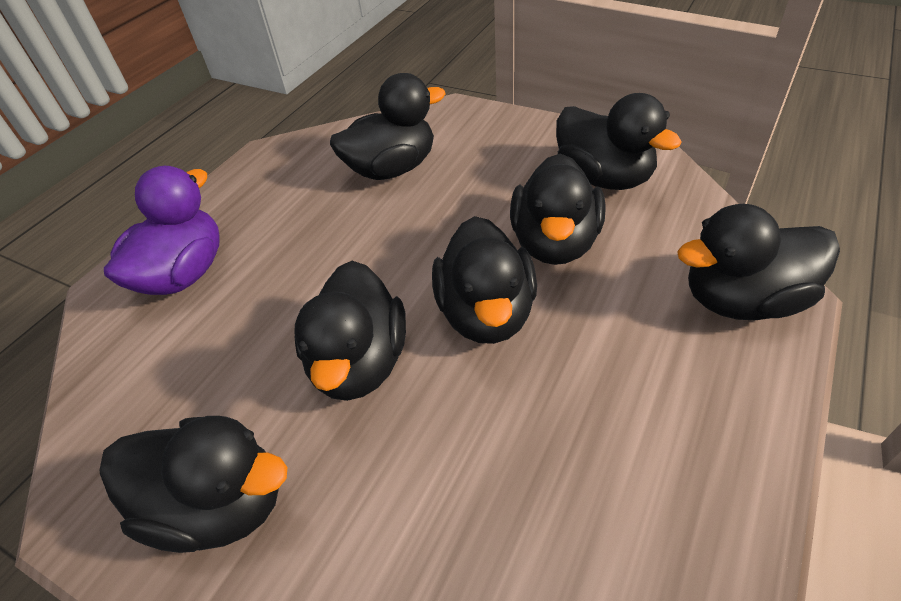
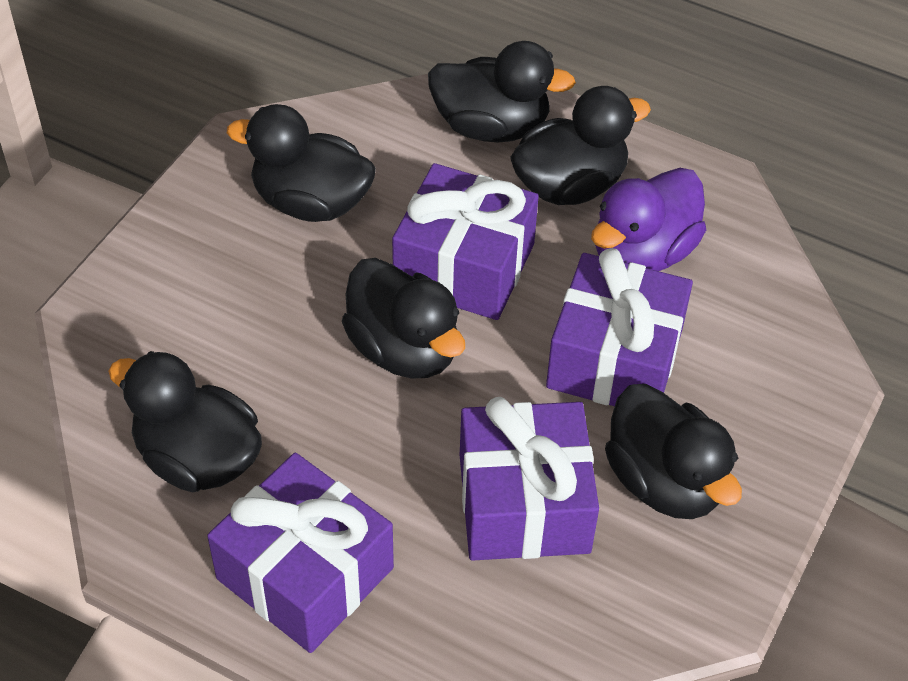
black duck: 7 -> 6
purple gift: 0 -> 4

